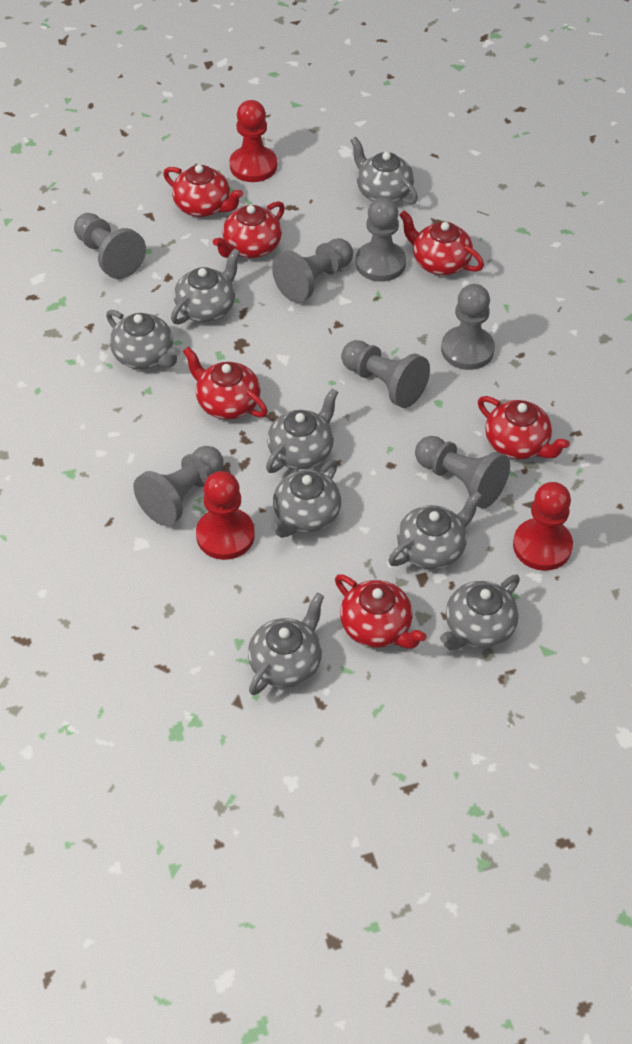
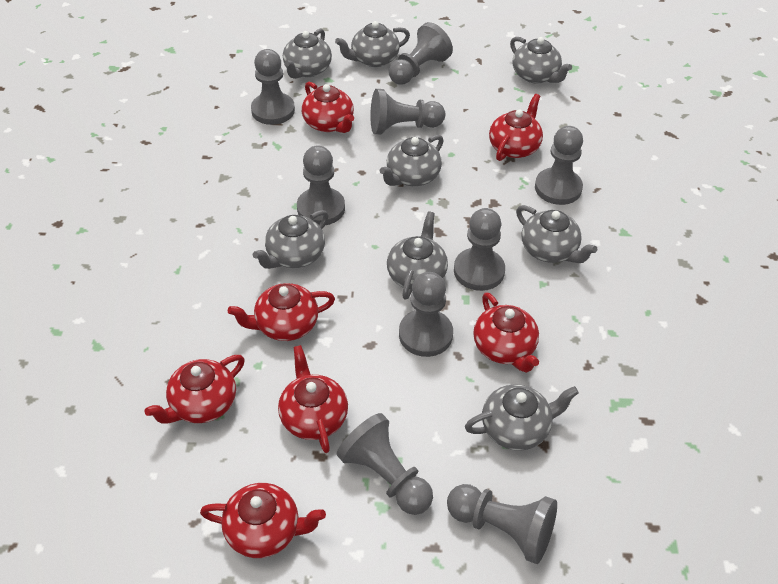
grey pawn: 7 -> 9
red pawn: 3 -> 0
red teapot: 6 -> 7

